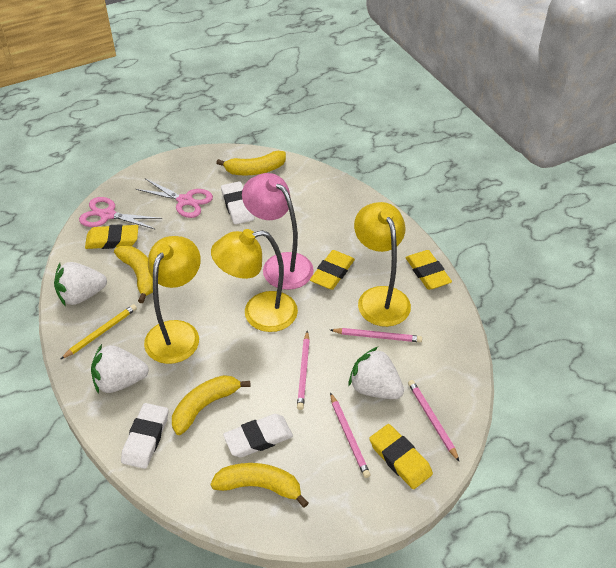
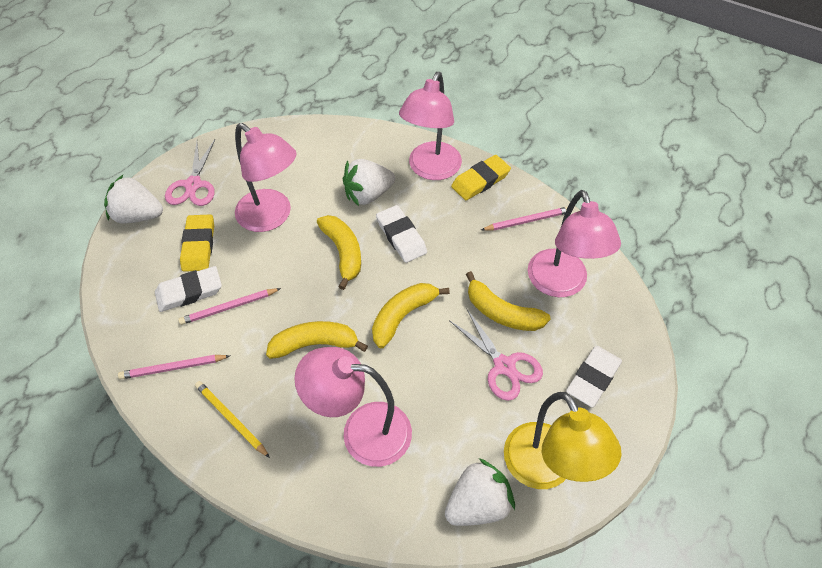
pink lamp: 1 -> 4
pink pencil: 4 -> 3
yellow eraser: 4 -> 2
yellow lamp: 3 -> 1

